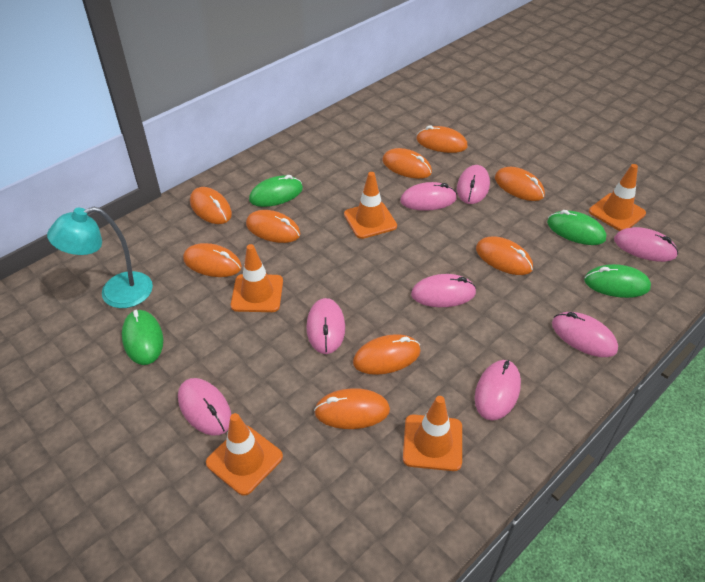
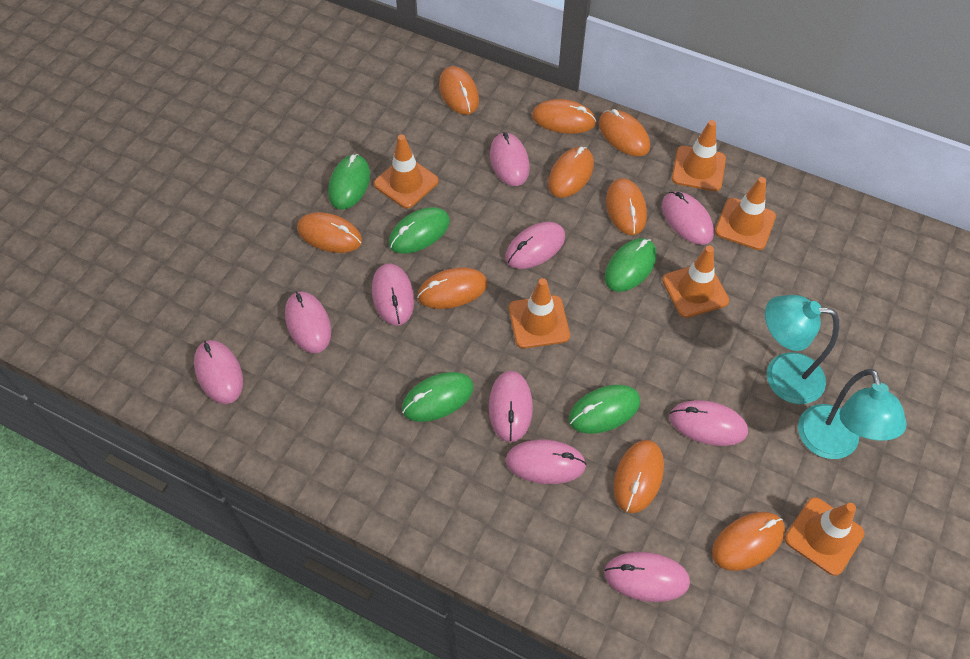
green mouse: 4 -> 5
orange traffic cone: 5 -> 6
pink mouse: 8 -> 10
turquoise lamp: 1 -> 2

